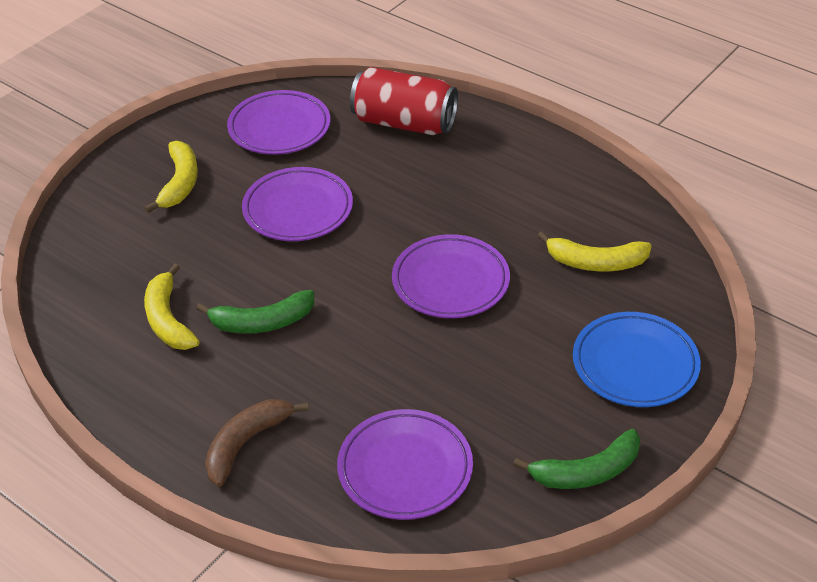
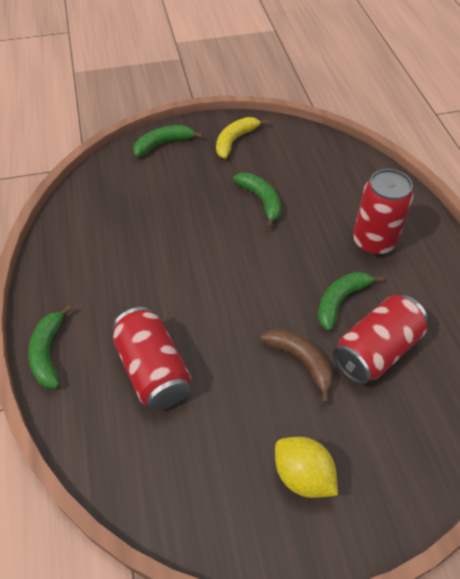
blue plate: 1 -> 0
green banana: 2 -> 4
purple plate: 4 -> 0
red can: 1 -> 3
yellow banana: 3 -> 1
yellow lemon: 0 -> 1

